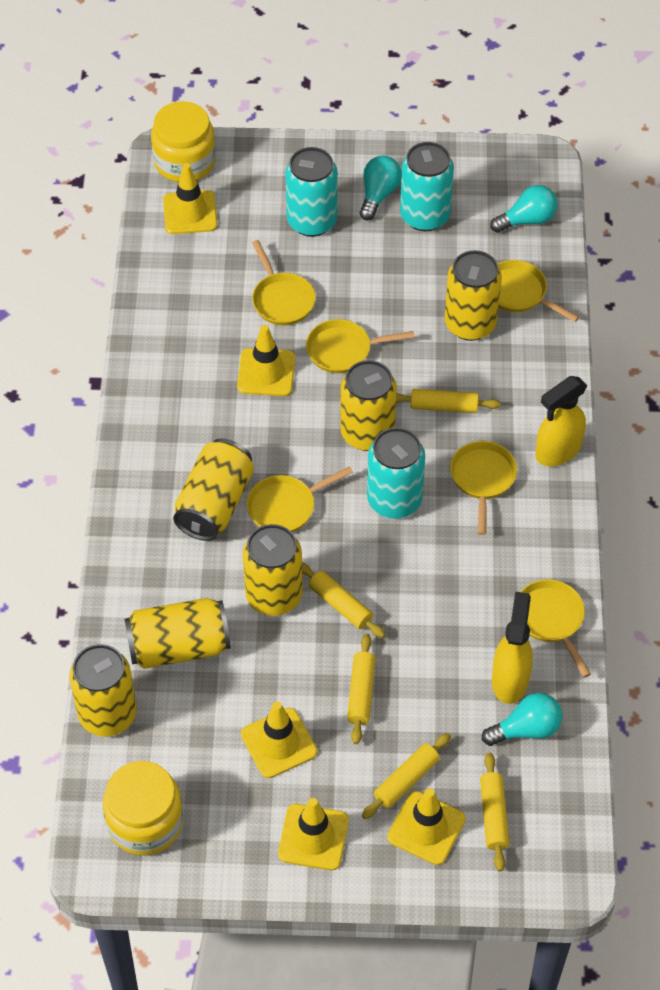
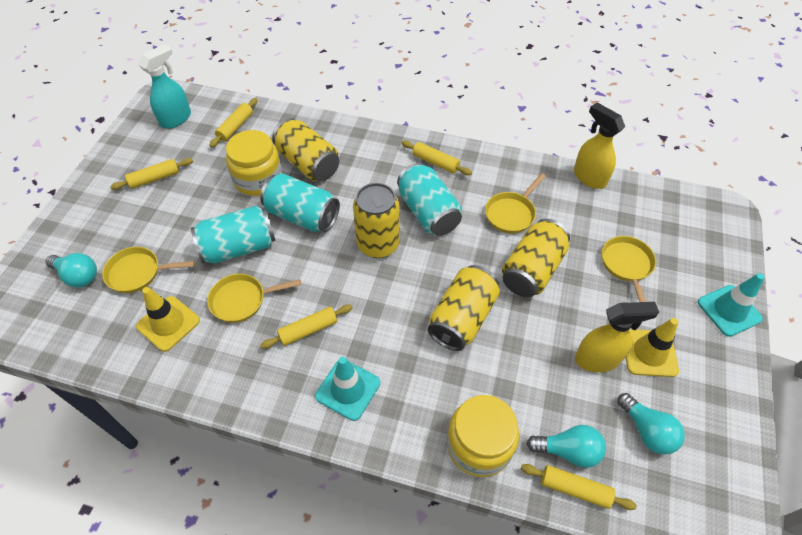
turquoise spray bottle: 0 -> 1
turquoise traffic cone: 0 -> 2
yellow can: 6 -> 4
yellow pan: 6 -> 4
yellow traffic cone: 5 -> 2

